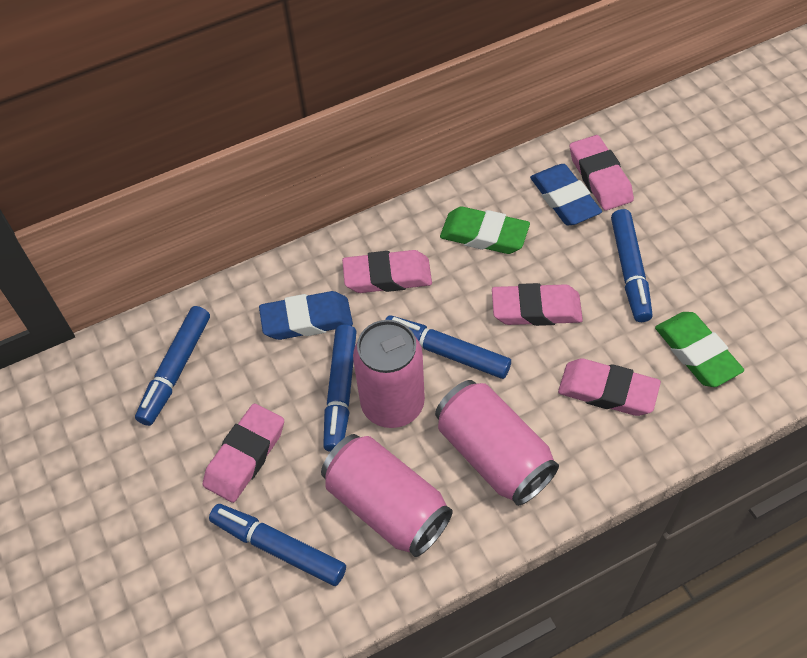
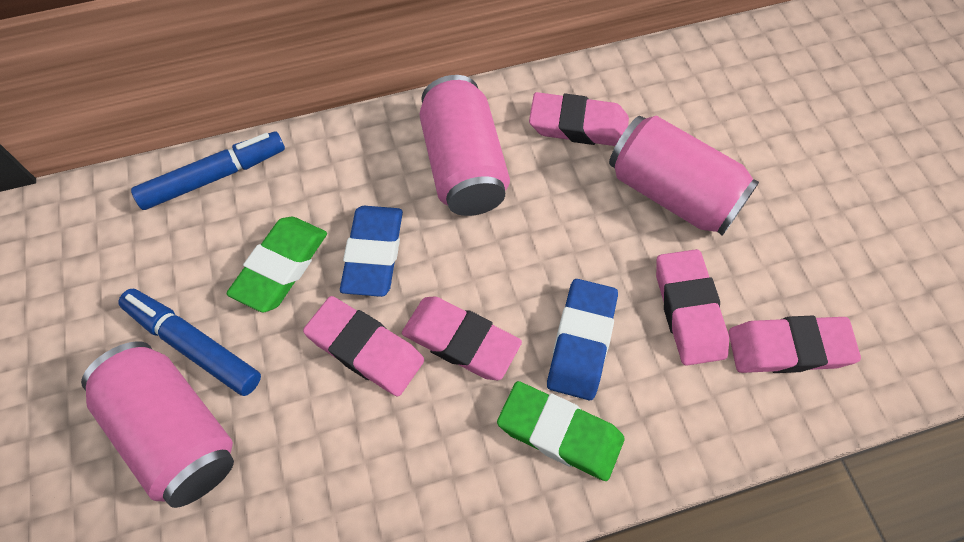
blue marker: 5 -> 2

